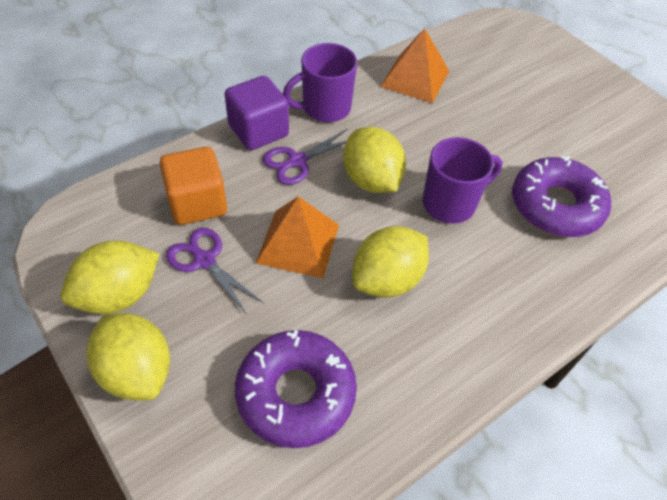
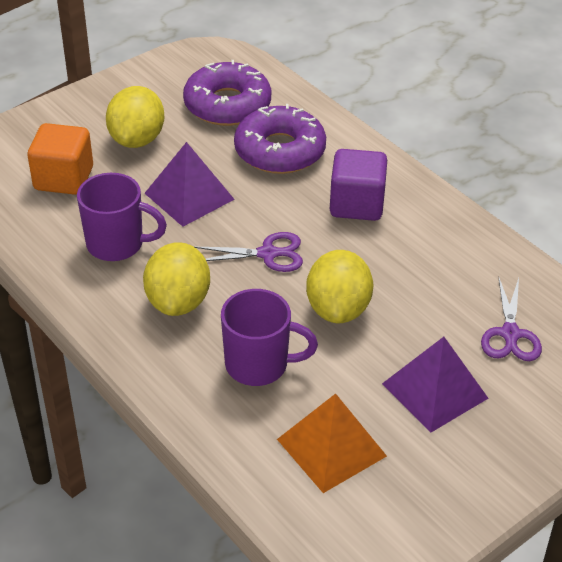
orange pyramid: 2 -> 1
purple pyramid: 0 -> 2
yellow lemon: 4 -> 3

